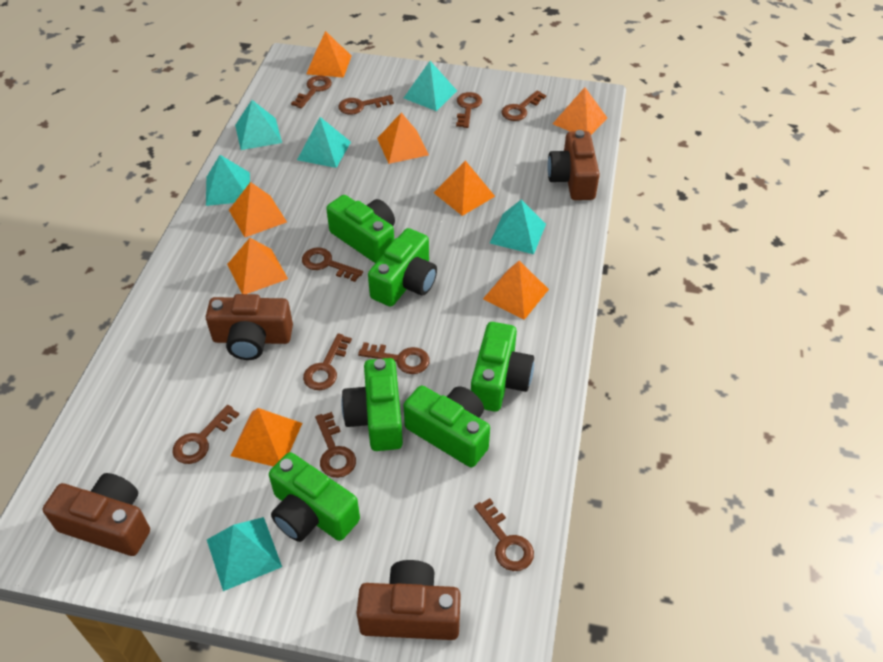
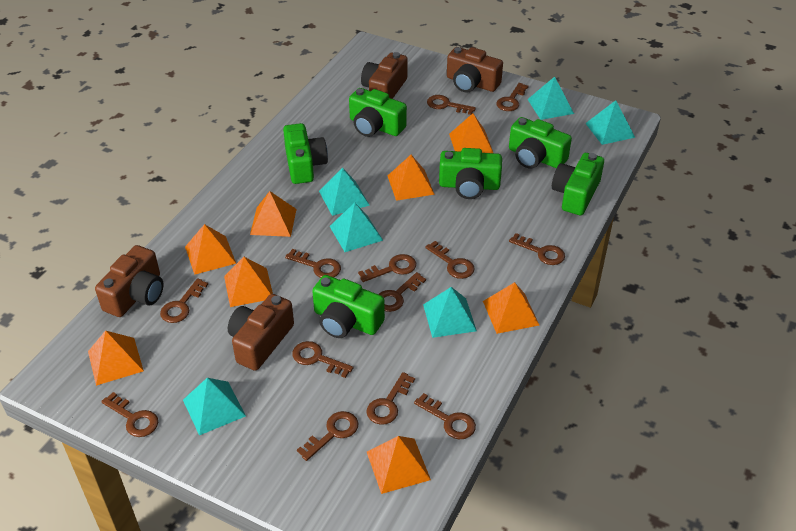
brown key: 10 -> 13

